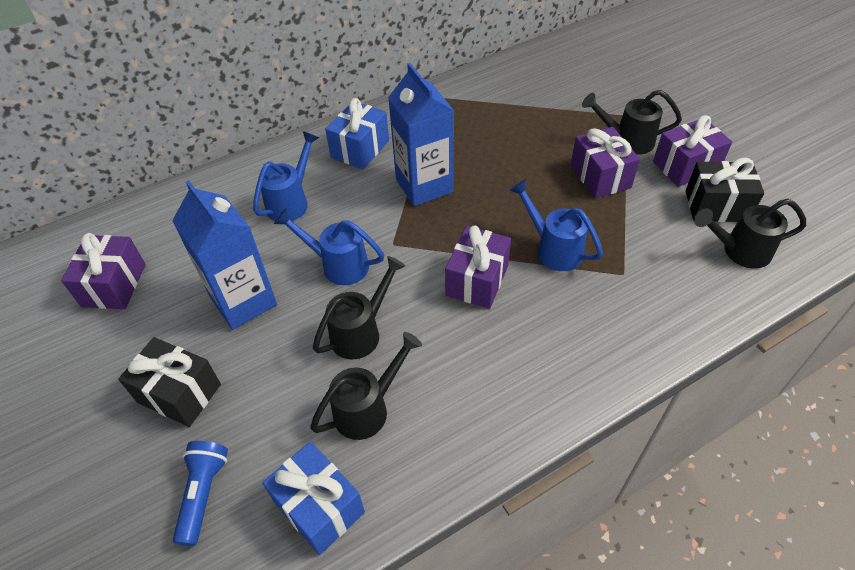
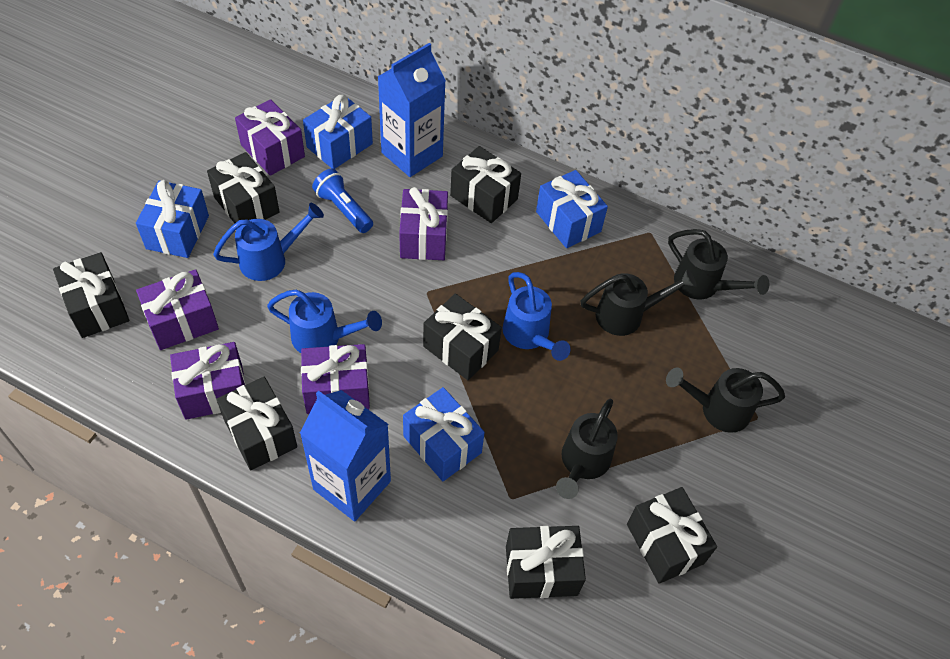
black gift: 2 -> 7
blue gift: 2 -> 4
purple gift: 4 -> 5

